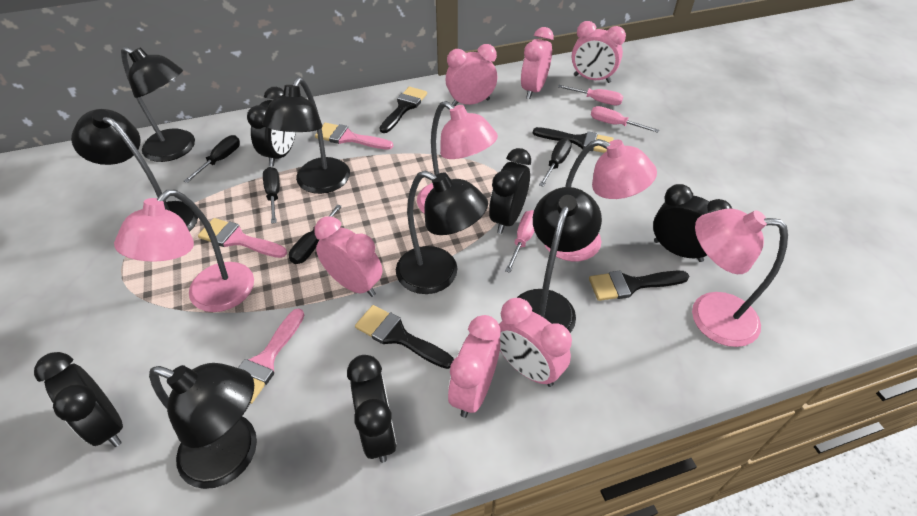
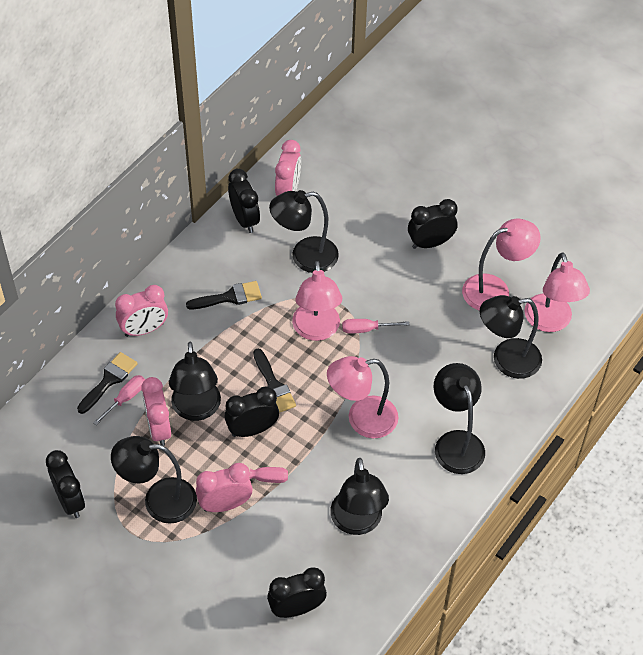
black brush: 4 -> 3
black screwdriver: 4 -> 0
pink brush: 3 -> 0
pink clock: 6 -> 4

